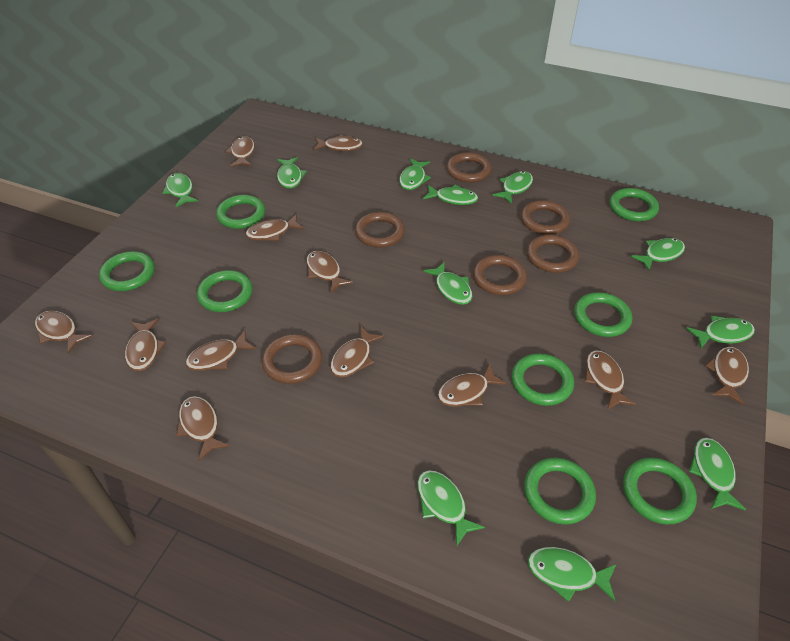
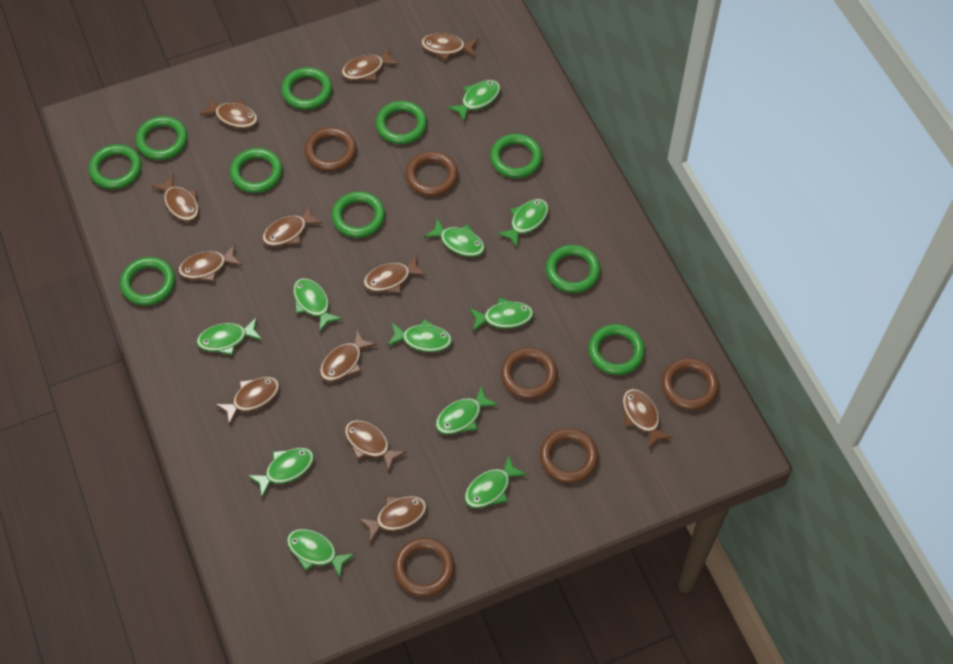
green ring: 8 -> 10

